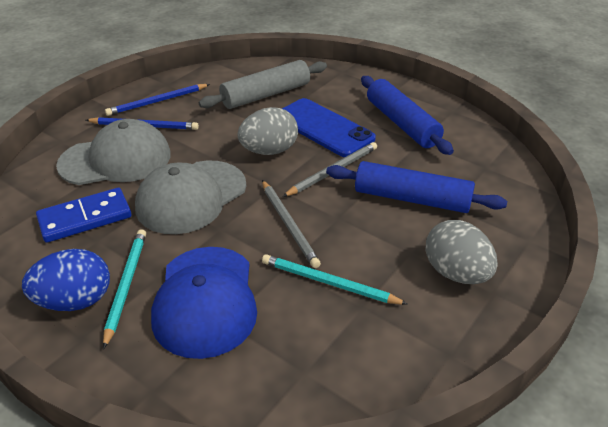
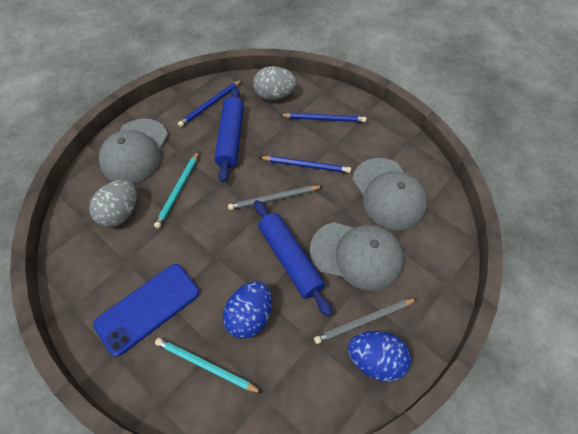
blue cap: 1 -> 0
blue domino: 1 -> 0
blue egg: 1 -> 2
blue pencil: 2 -> 3
grey cap: 2 -> 3
grey rolling pin: 1 -> 0

